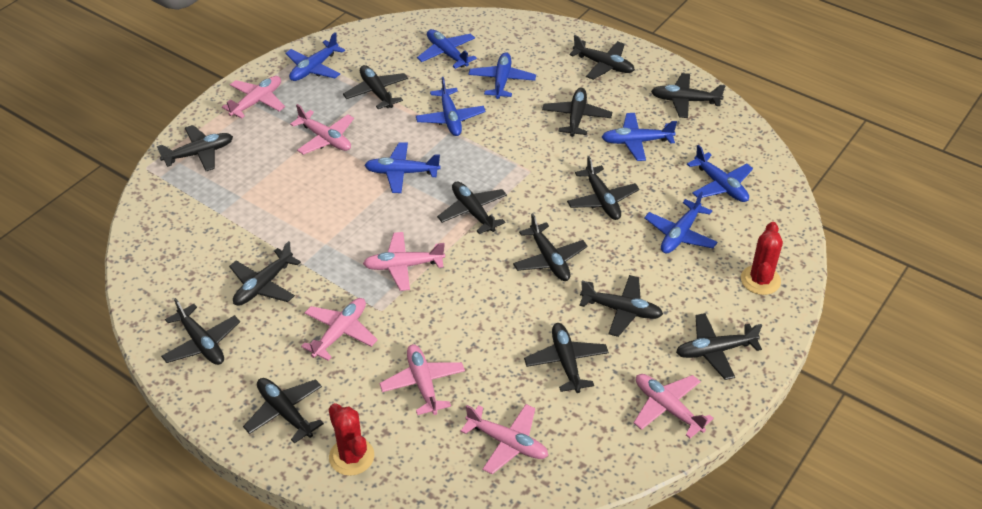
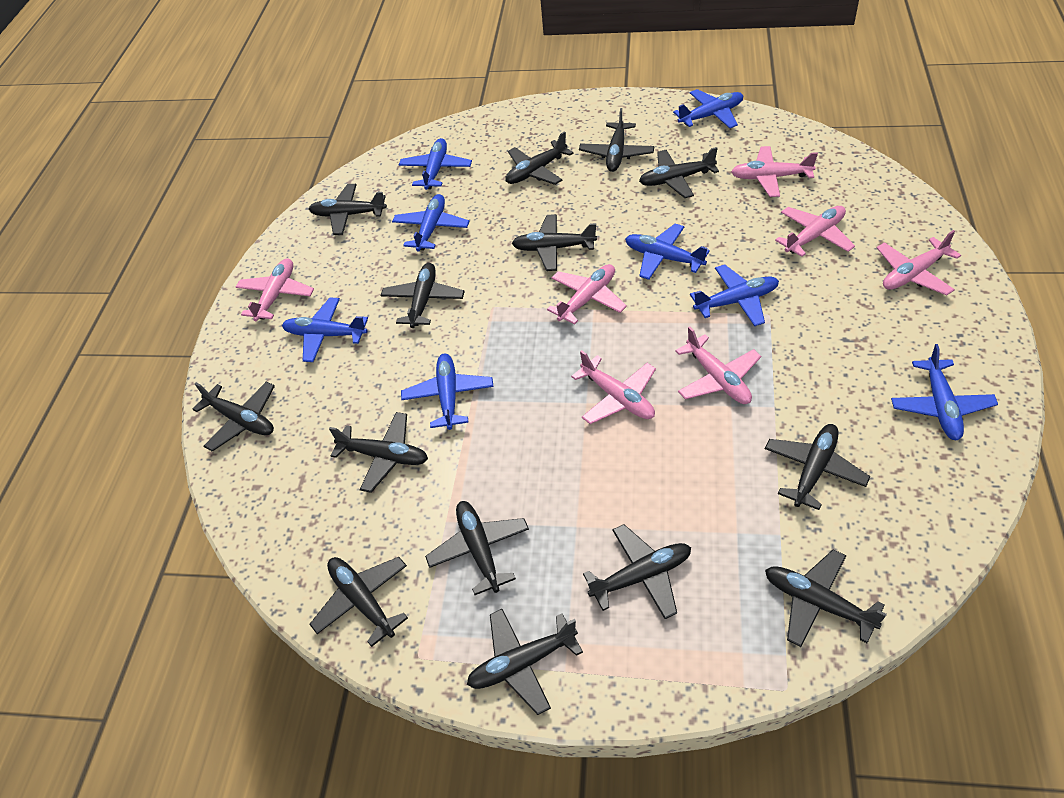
red cactus: 2 -> 0

